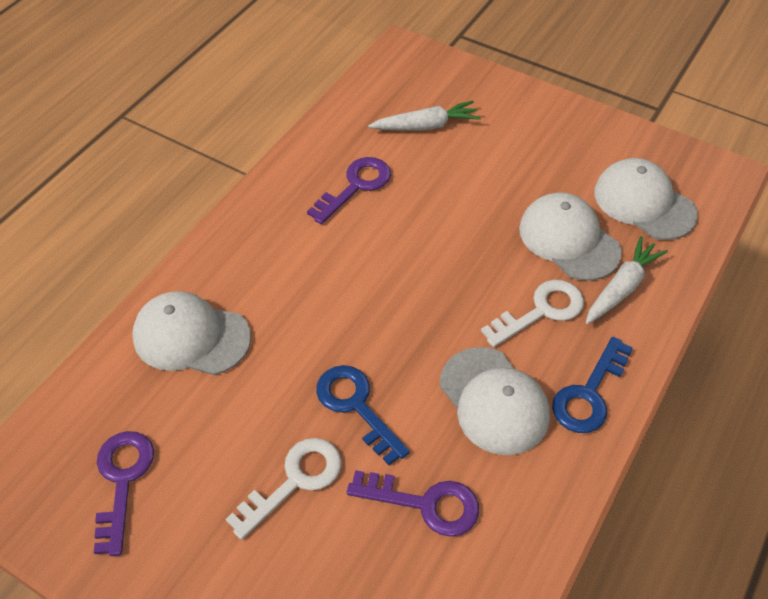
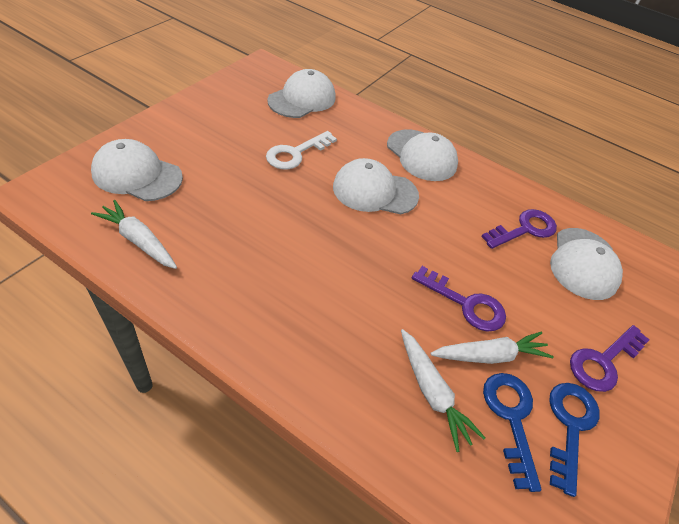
white cap: 4 -> 5
white carrot: 2 -> 3
white key: 2 -> 1

